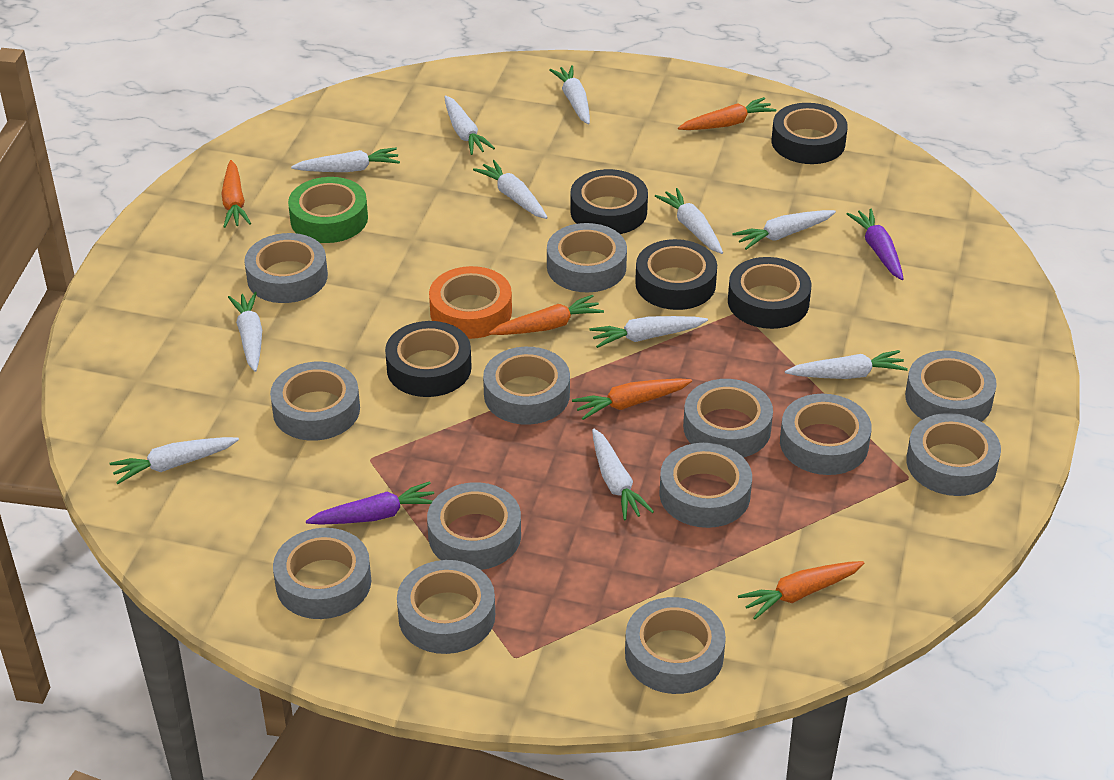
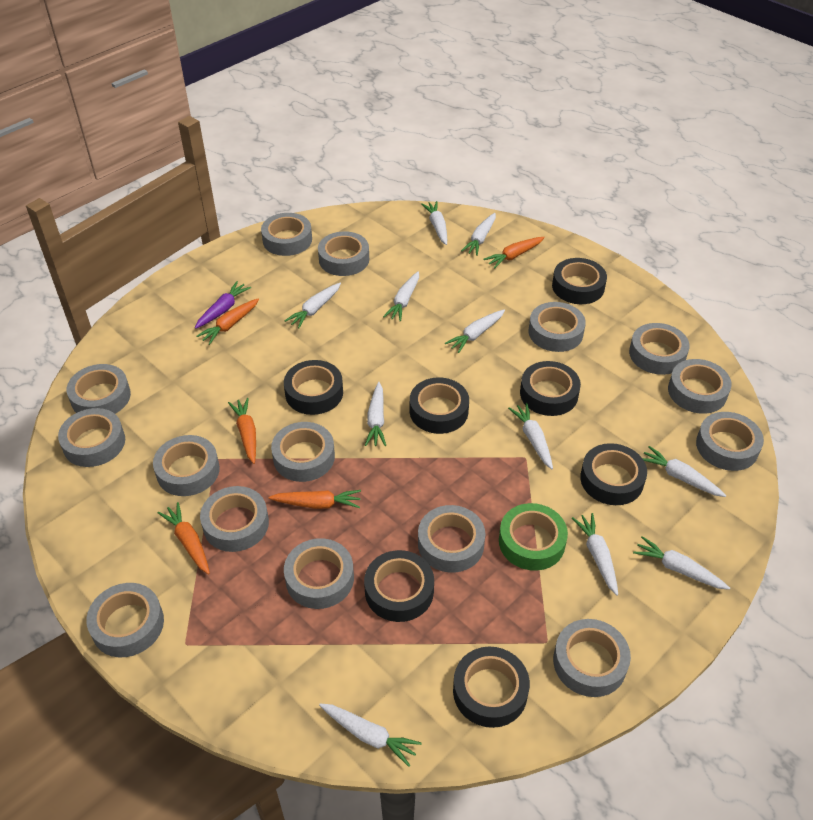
black tape: 5 -> 7
grey tape: 13 -> 15
orange tape: 1 -> 0
purple carrot: 2 -> 1

